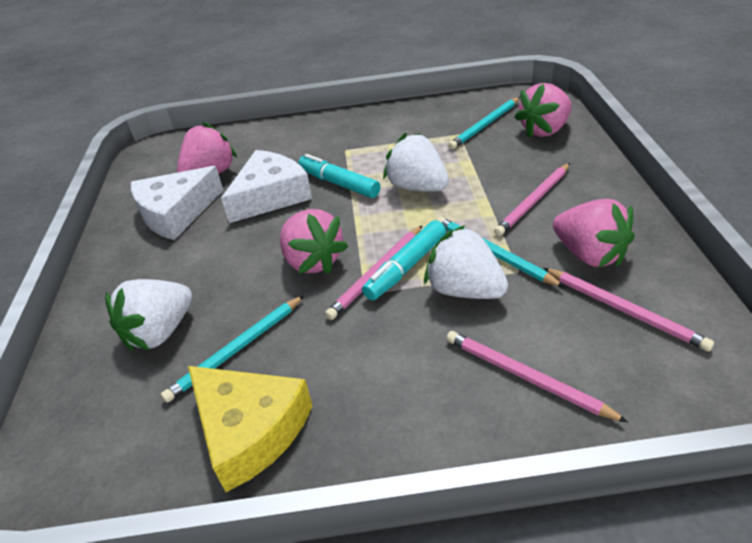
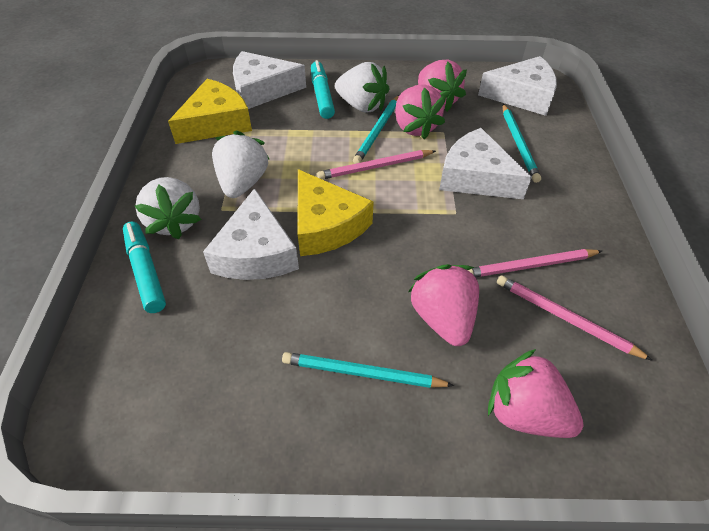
pink pencil: 4 -> 3
white cheese: 2 -> 4
yellow cheese: 1 -> 2

